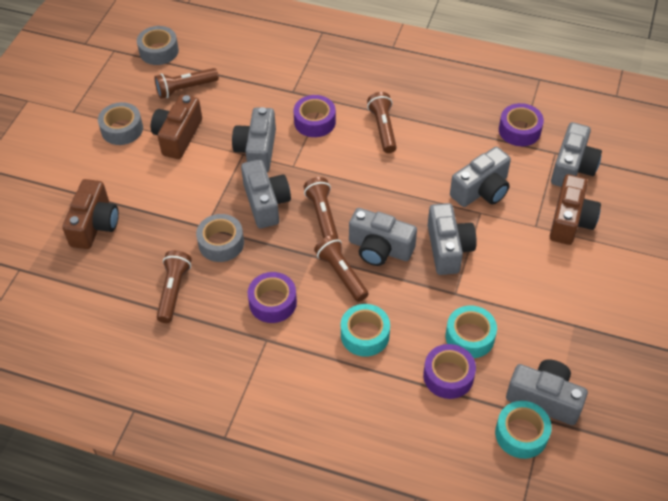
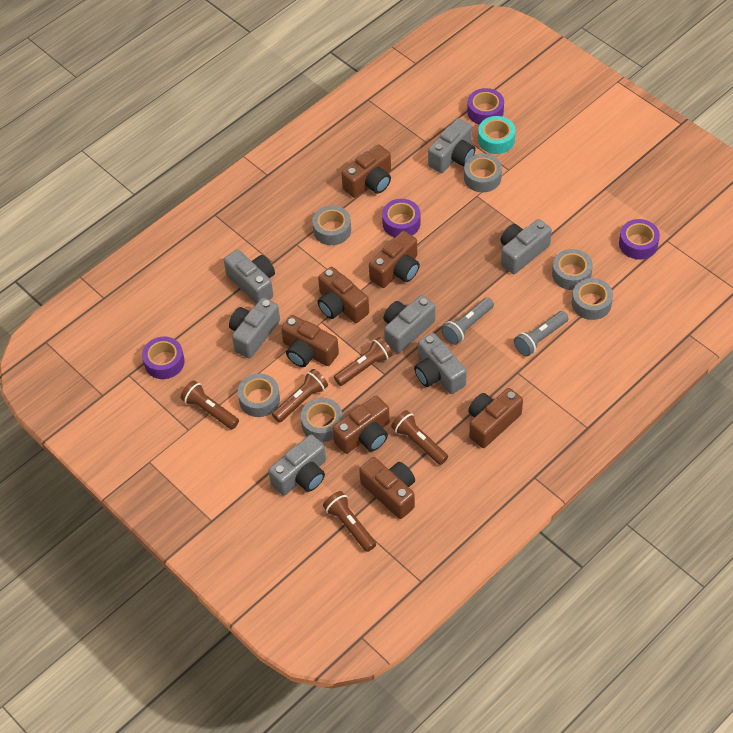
brown camera: 3 -> 7
grey flashlight: 0 -> 2
grey tape: 3 -> 6
turquoise tape: 3 -> 1

